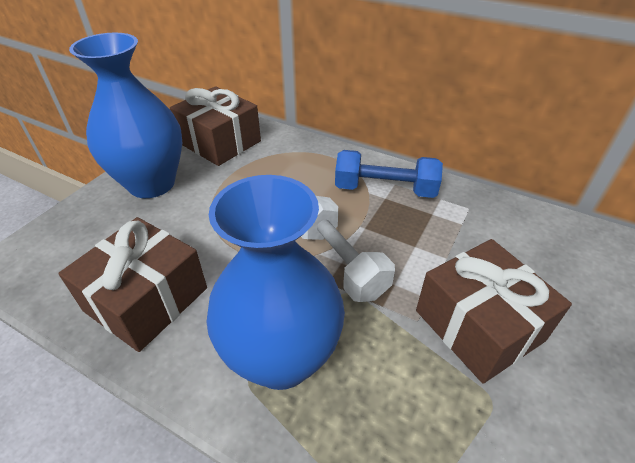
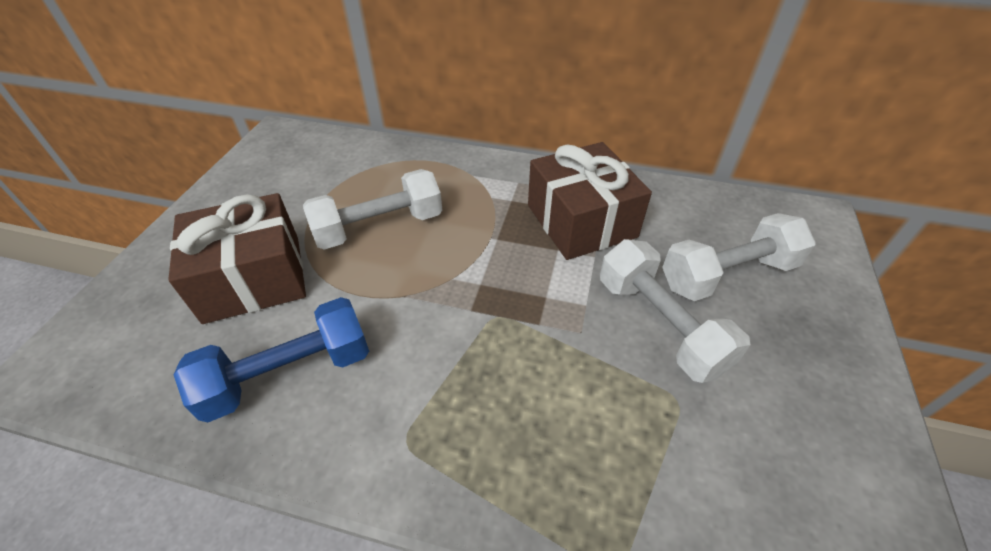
blue vase: 2 -> 0
brown gift: 3 -> 2
white dumbbell: 1 -> 3

